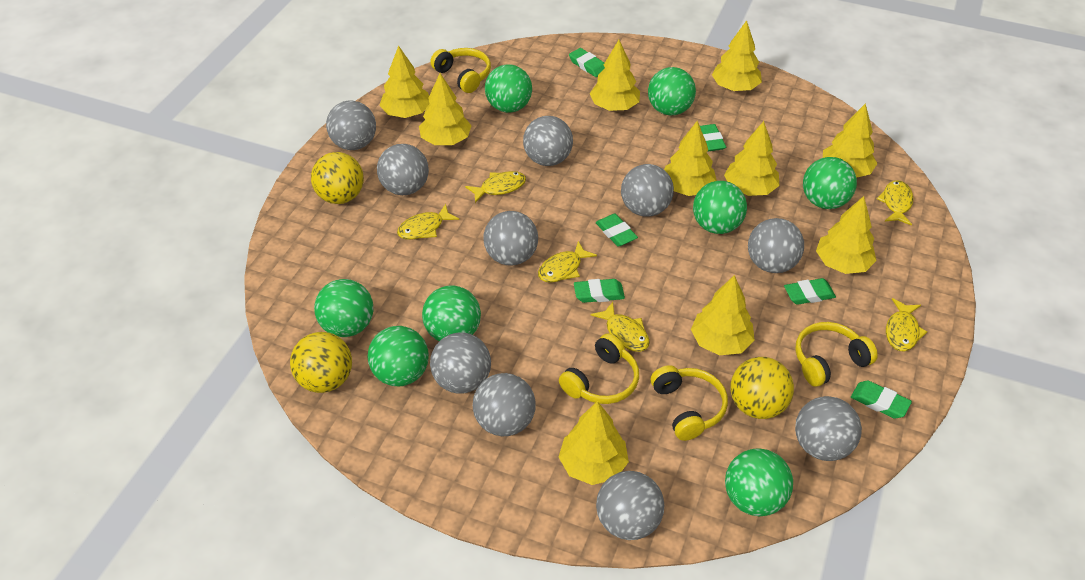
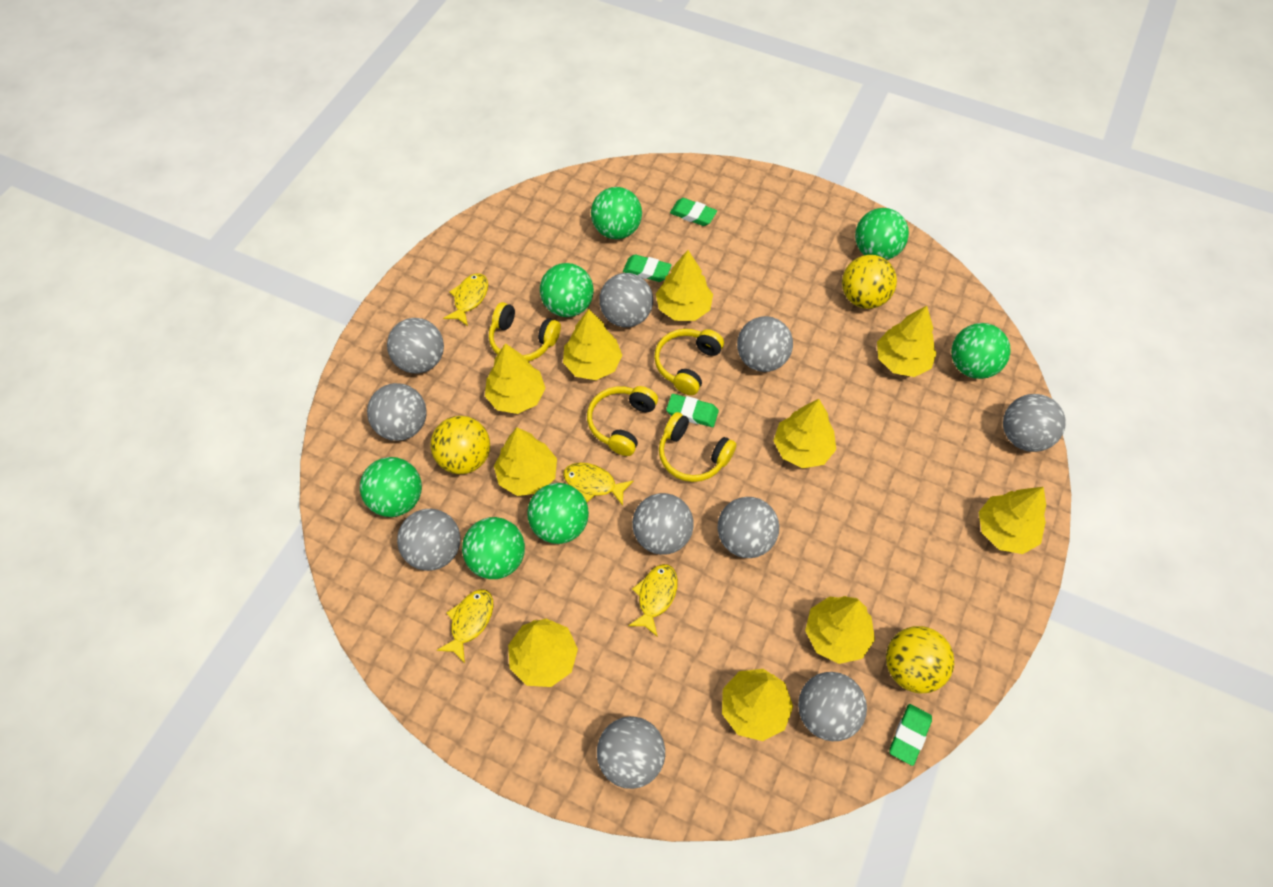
green ball: 8 -> 7
green eraser: 6 -> 4
yellow fish: 6 -> 4

